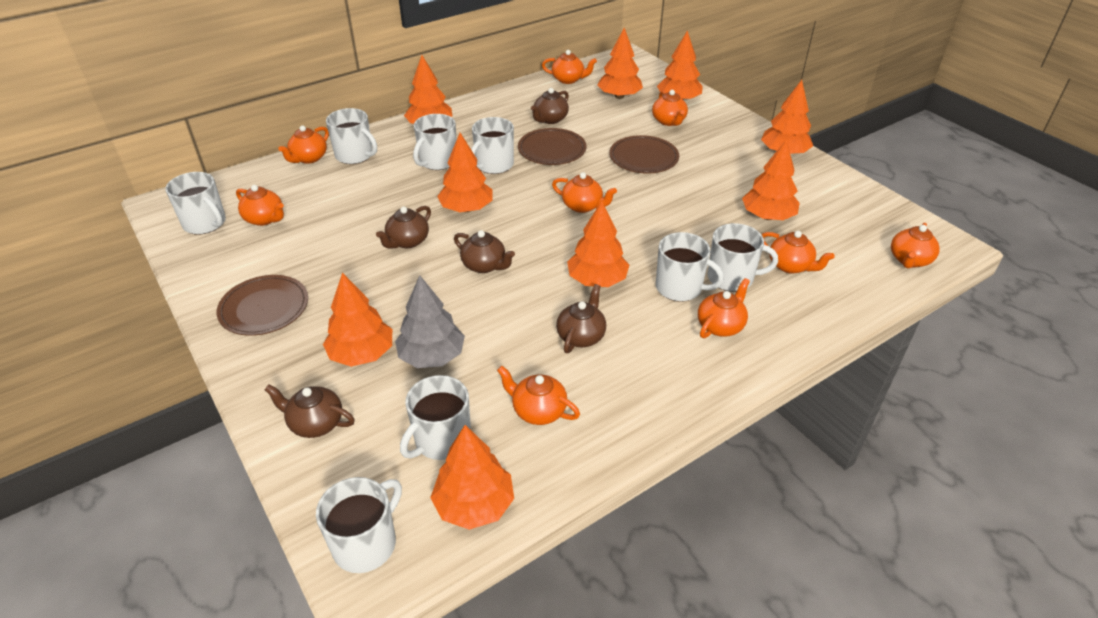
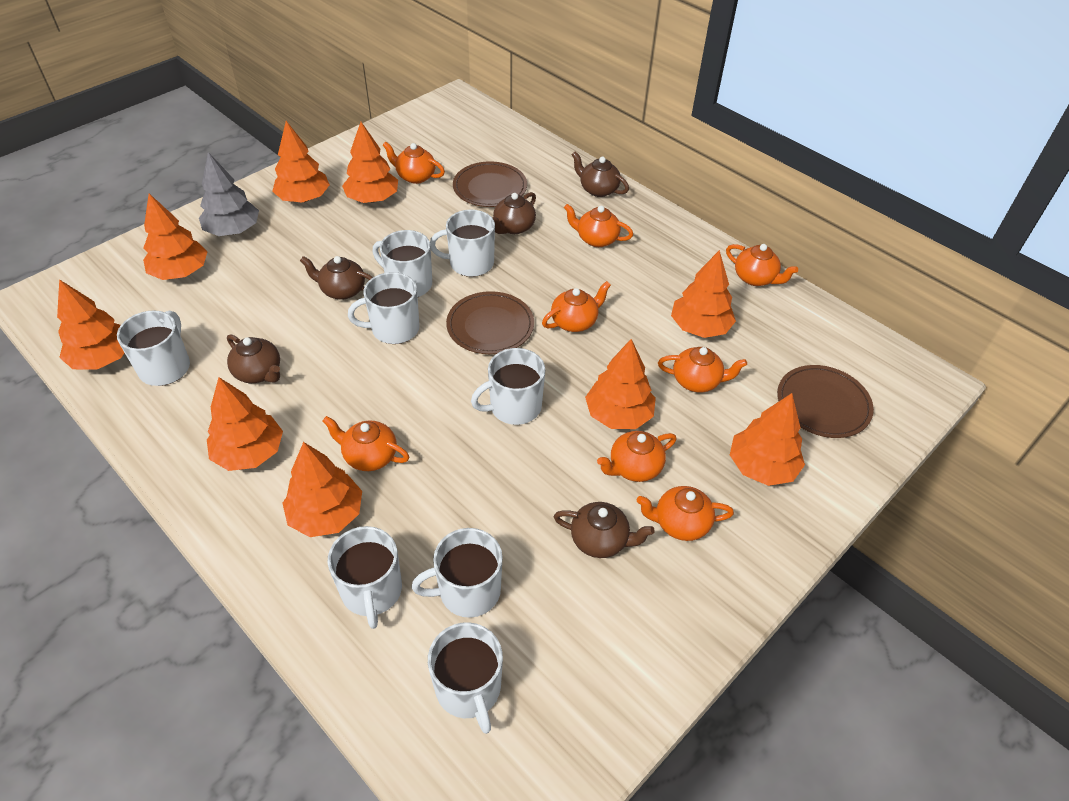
orange teapot: 9 -> 8

